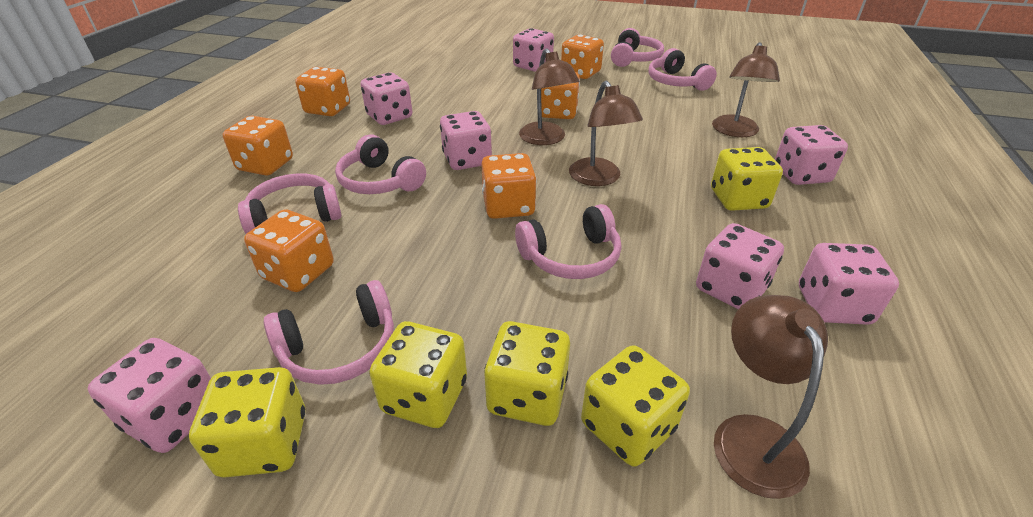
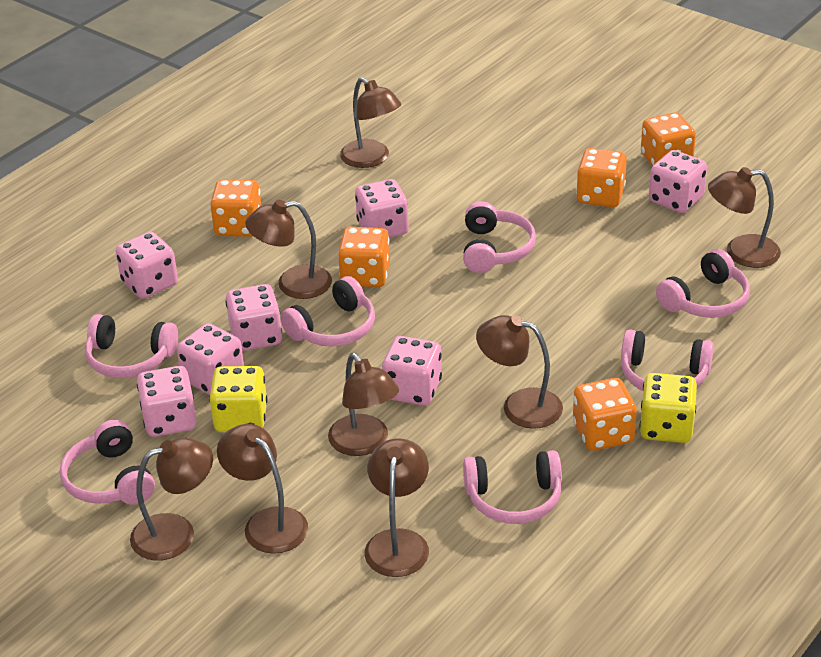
brown lamp: 4 -> 8
orange dice: 6 -> 5
pink headphones: 6 -> 7
yellow dice: 5 -> 2

